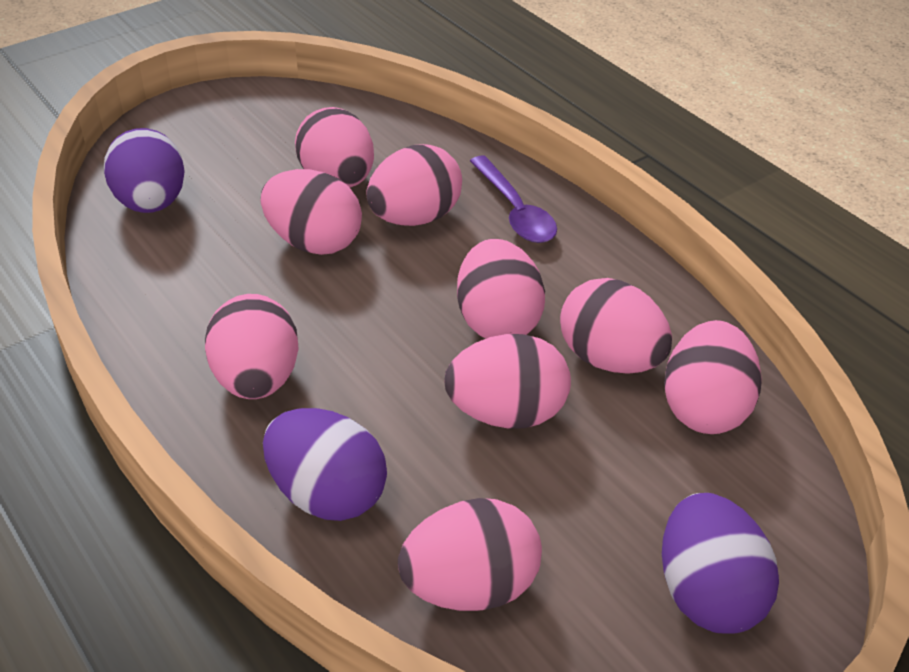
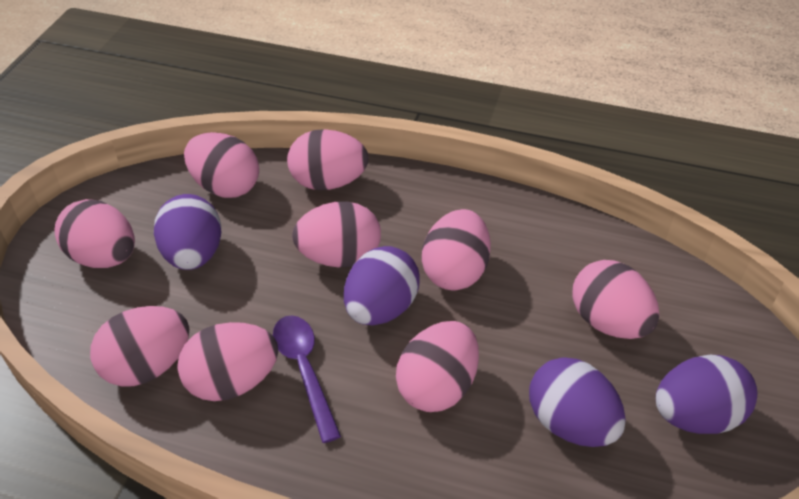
purple egg: 3 -> 4

